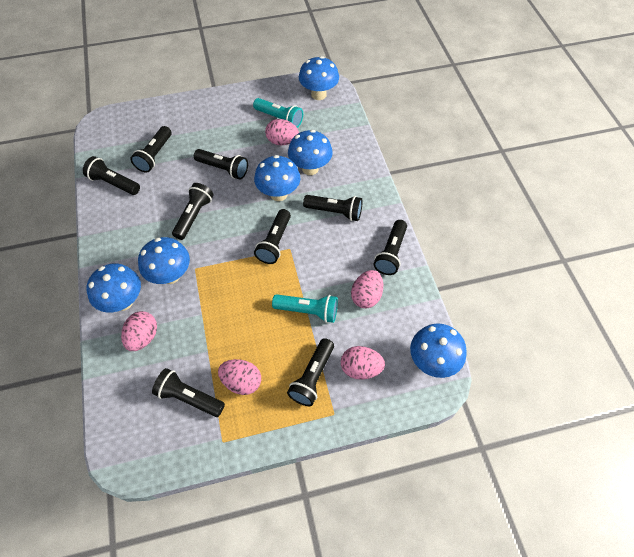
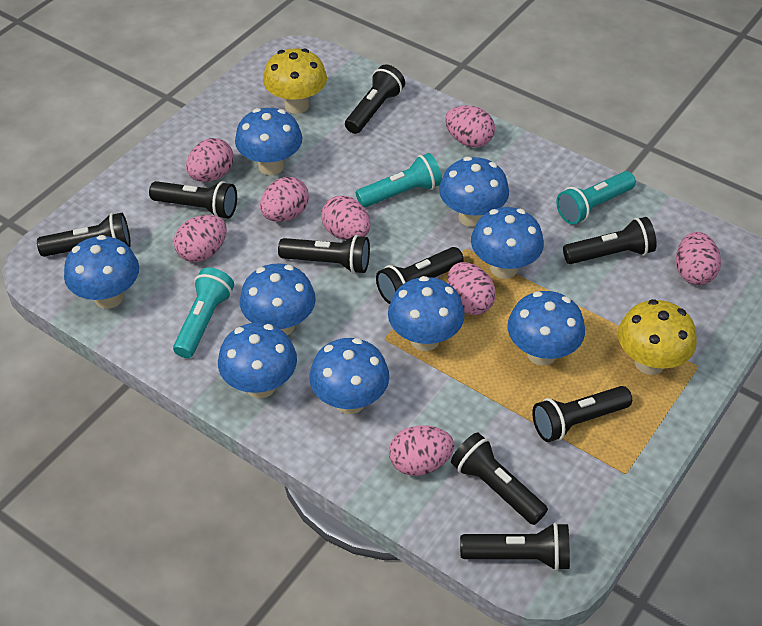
blue mushroom: 6 -> 9
pink egg: 5 -> 8
turquoise flashlight: 2 -> 3
yellow mushroom: 0 -> 2

